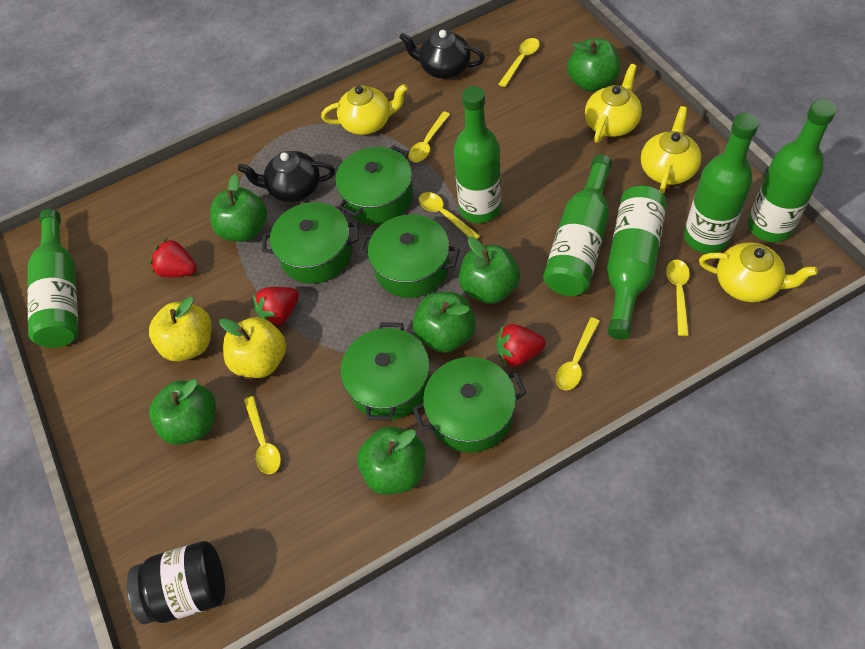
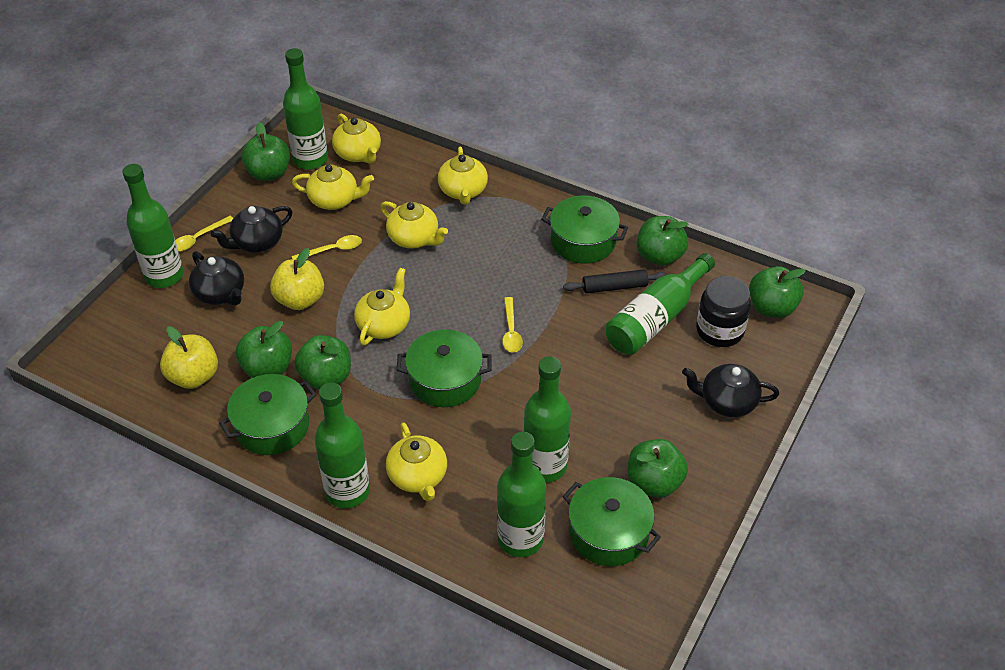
black rolling pin: 0 -> 1
black teapot: 2 -> 3
green pot: 5 -> 4
red strawberry: 3 -> 0
yellow spoon: 6 -> 3
yellow teapot: 4 -> 6

